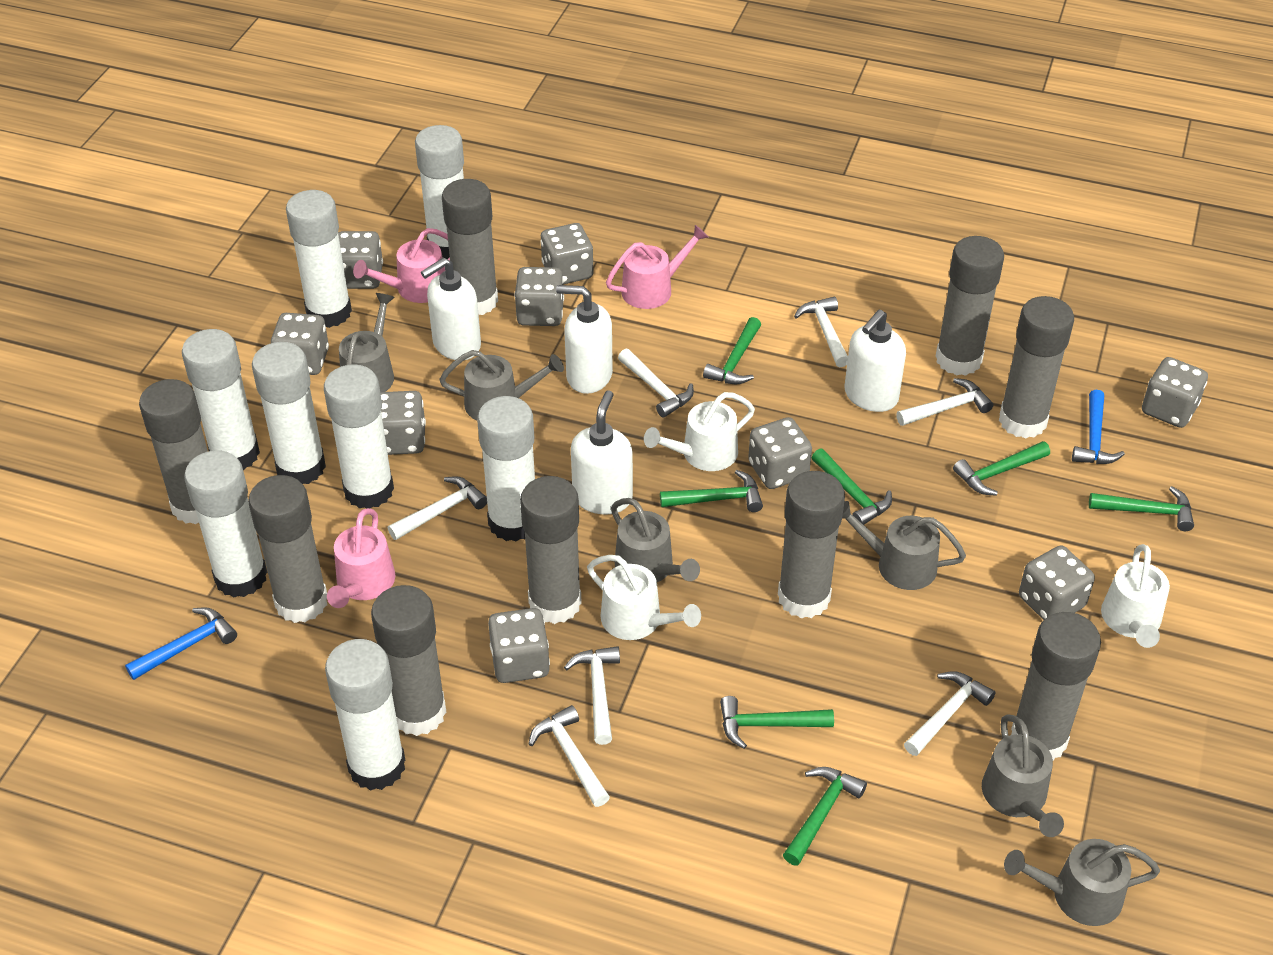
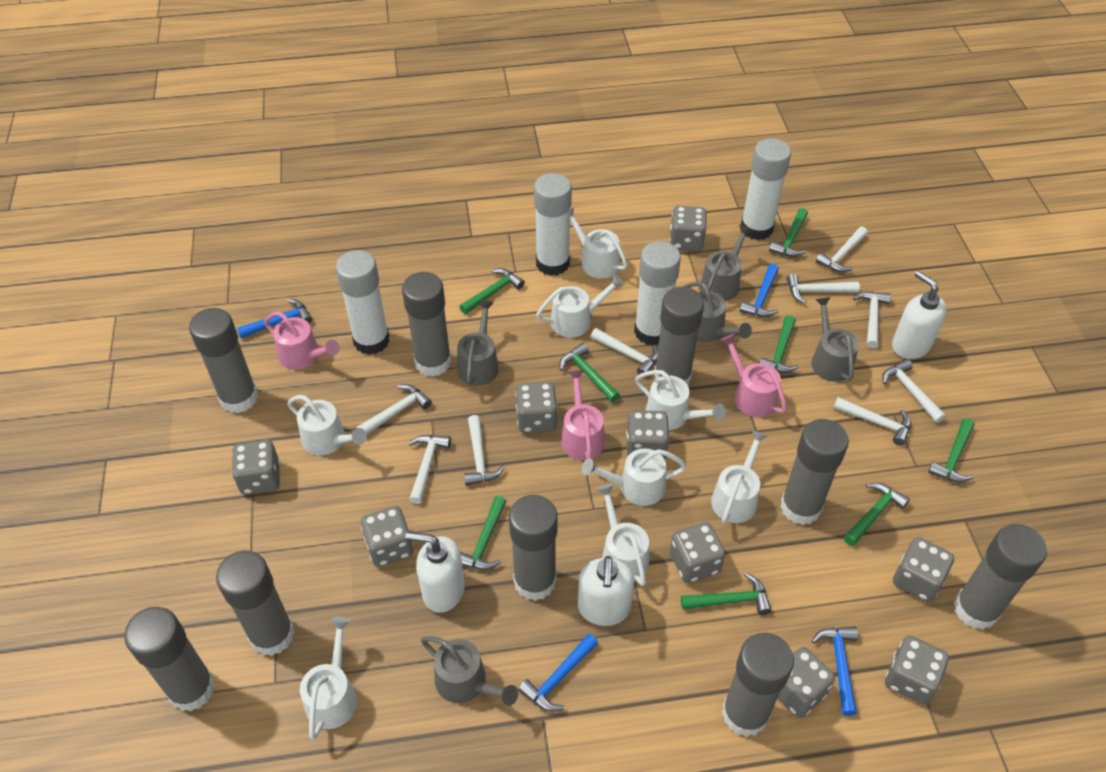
blue hammer: 2 -> 4
green hammer: 7 -> 8
grey watering can: 6 -> 5
white glue stick: 8 -> 4
white hammer: 7 -> 9
white soap dispenser: 4 -> 3
white watering can: 3 -> 8

